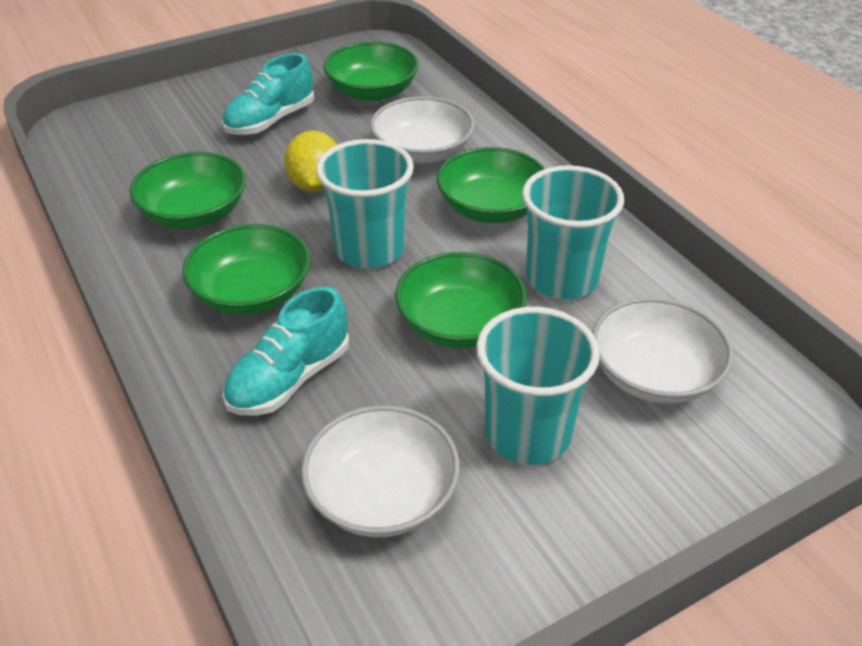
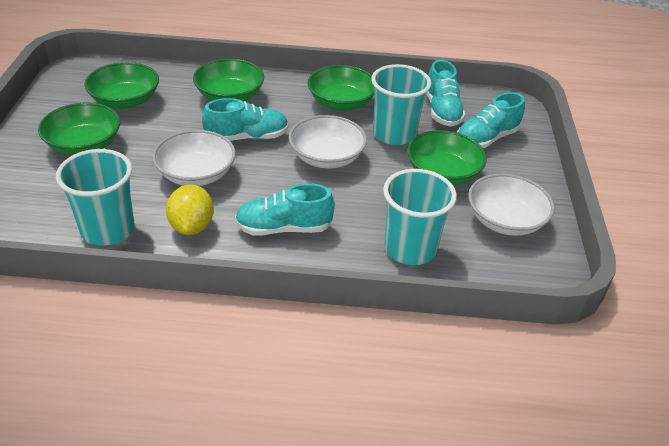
turquoise shoe: 2 -> 4

